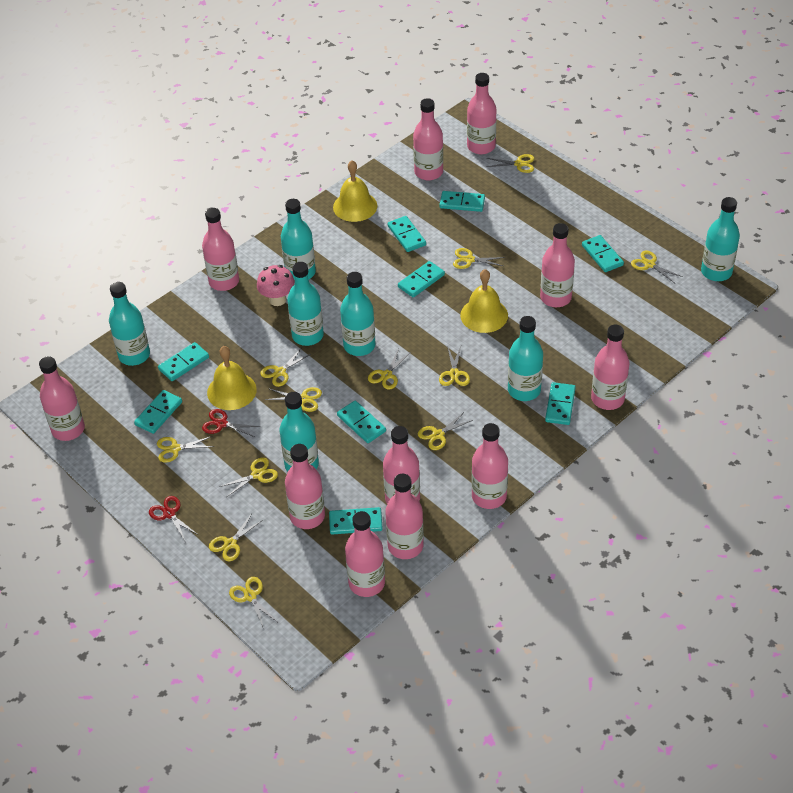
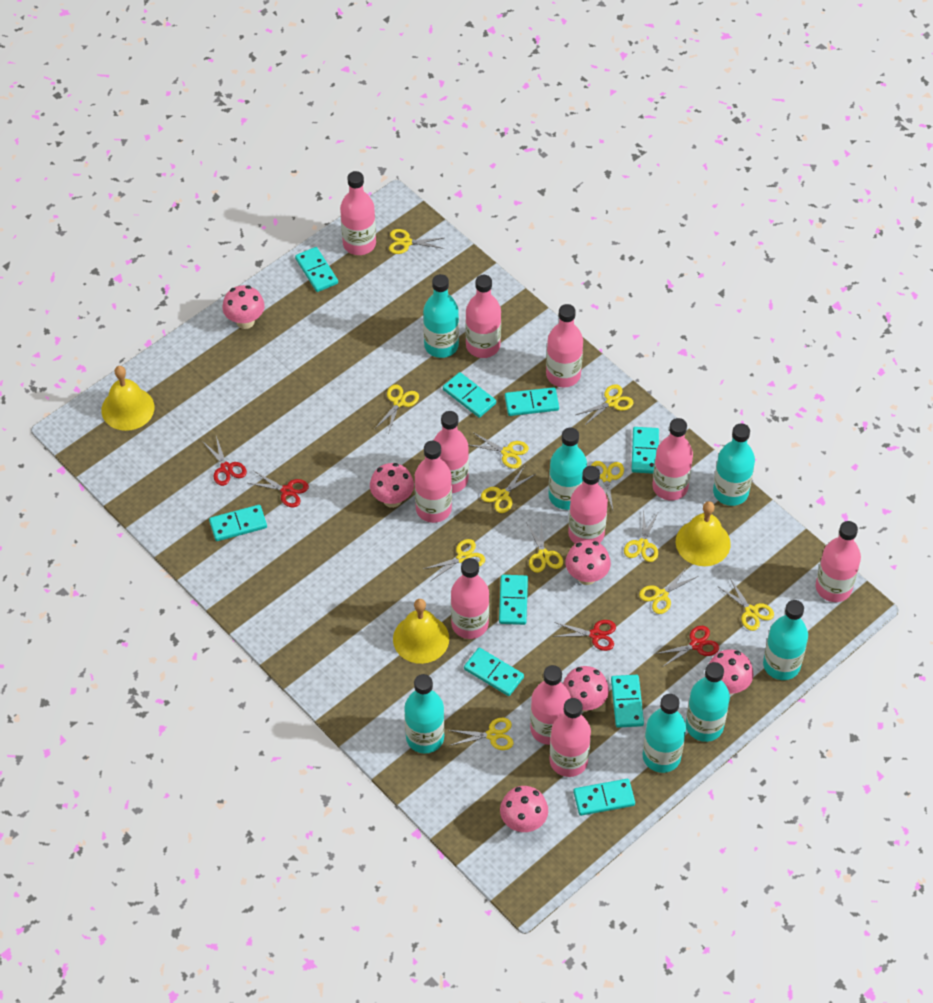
pink mushroom: 1 -> 6
red scissors: 2 -> 4

